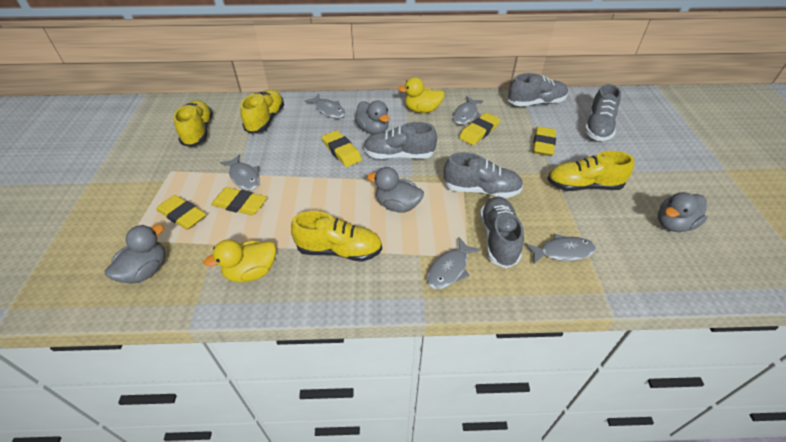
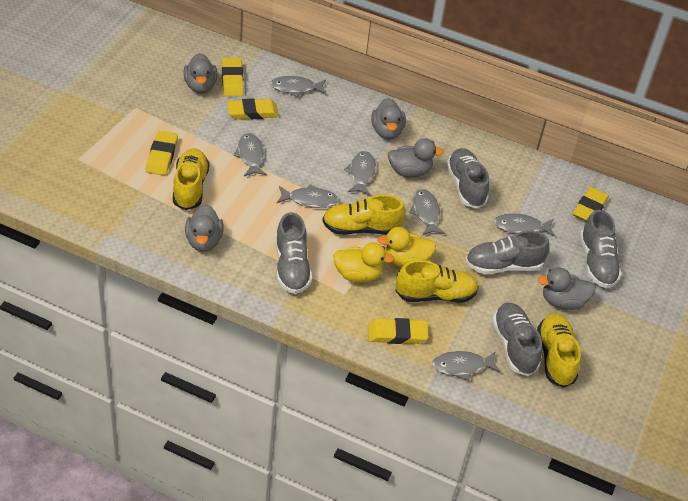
grey duck: 4 -> 5
grey fish: 5 -> 7

